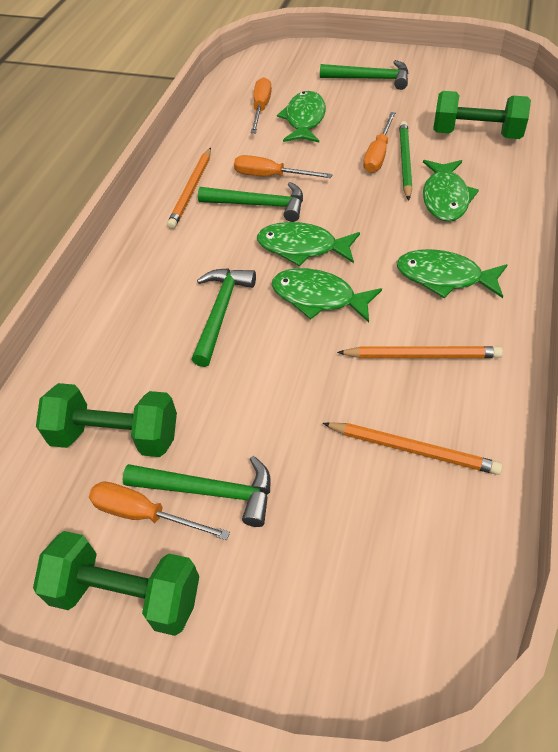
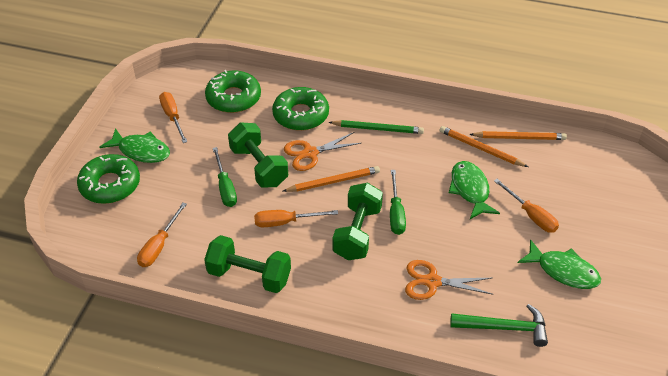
green donut: 0 -> 3
green fish: 5 -> 3
green hammer: 4 -> 1
green screwdriver: 0 -> 2
orange scissors: 0 -> 2

